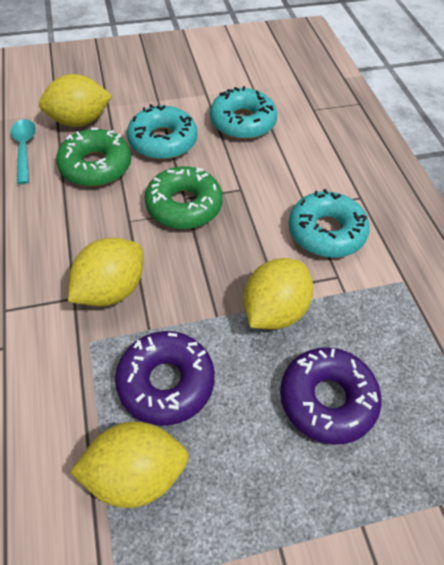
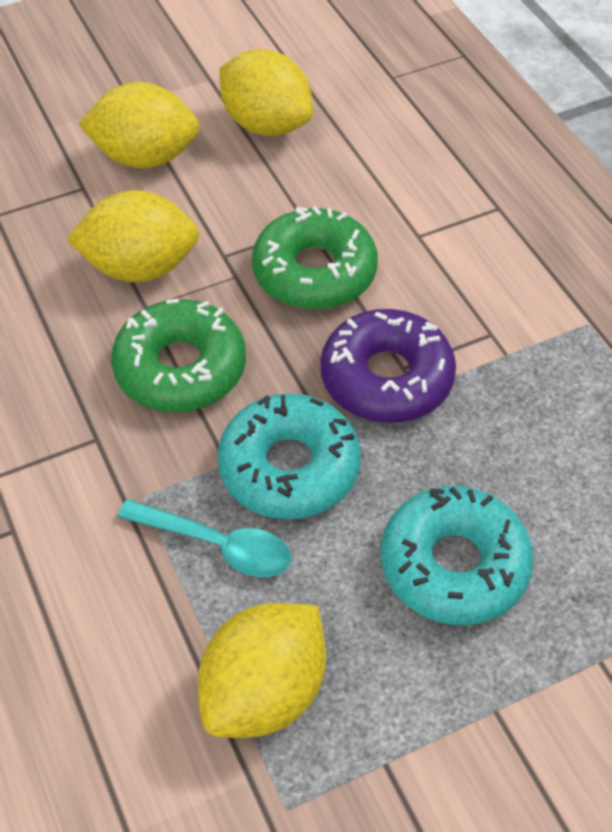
purple donut: 2 -> 1
turquoise donut: 3 -> 2

